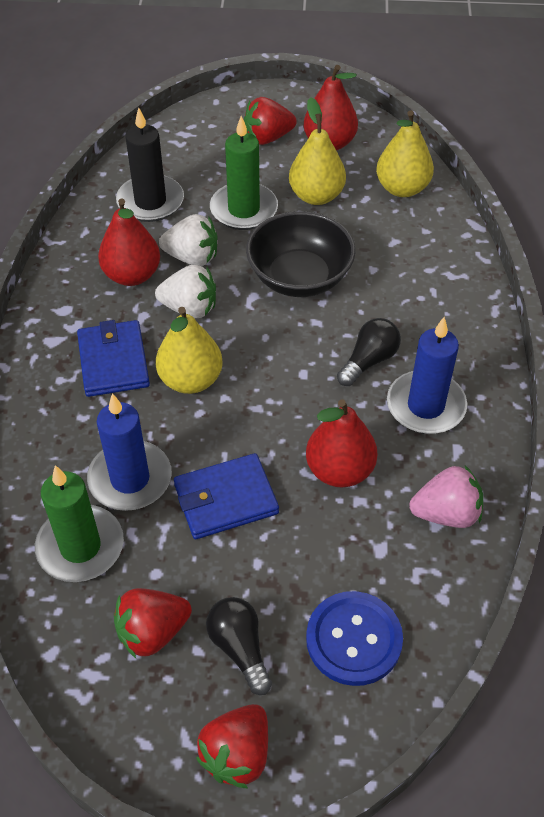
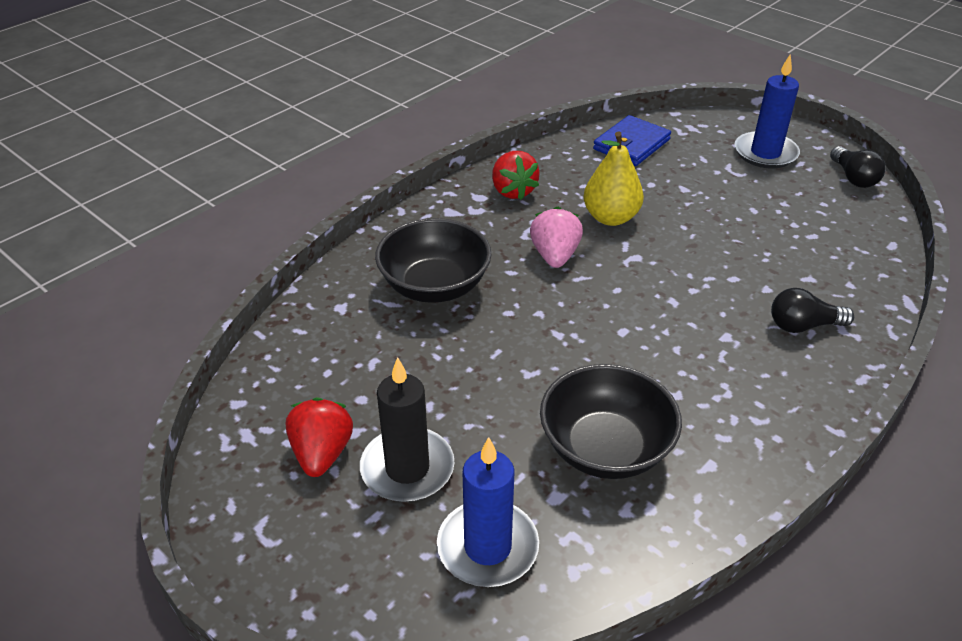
black bowl: 1 -> 2
blue button: 1 -> 0
blue wallet: 2 -> 1
green candle: 2 -> 0
red pear: 3 -> 0
red strawberry: 3 -> 2
white strawberry: 2 -> 0
yellow pear: 3 -> 1

